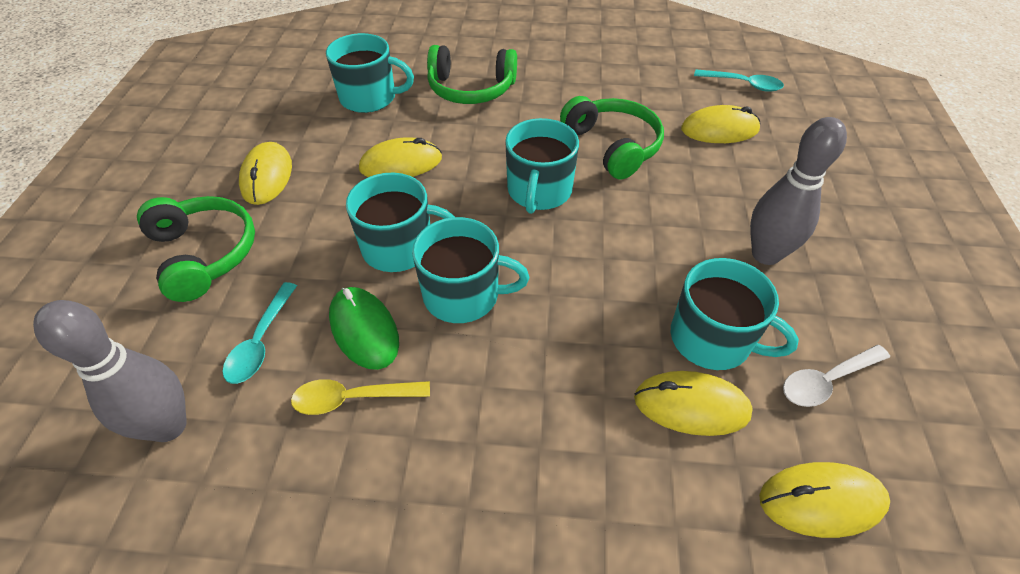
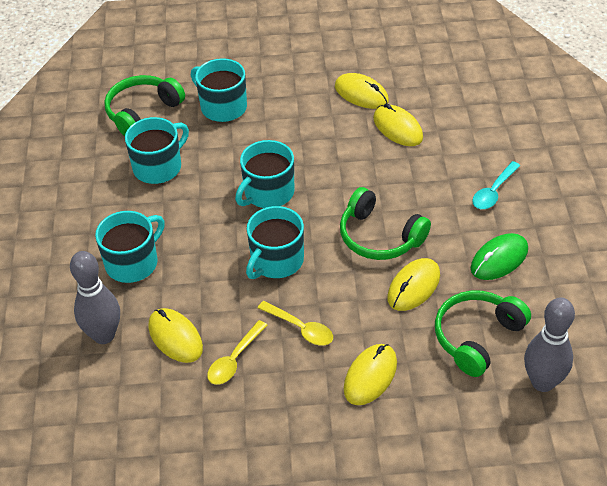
turquoise spoon: 2 -> 1
white spoon: 1 -> 0
yellow spoon: 1 -> 2

